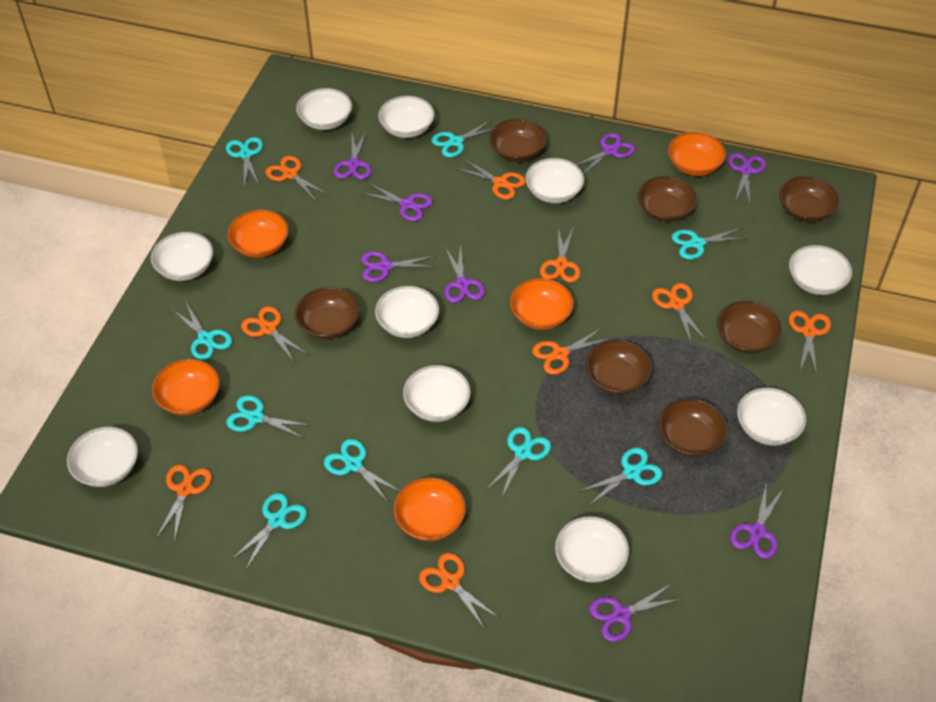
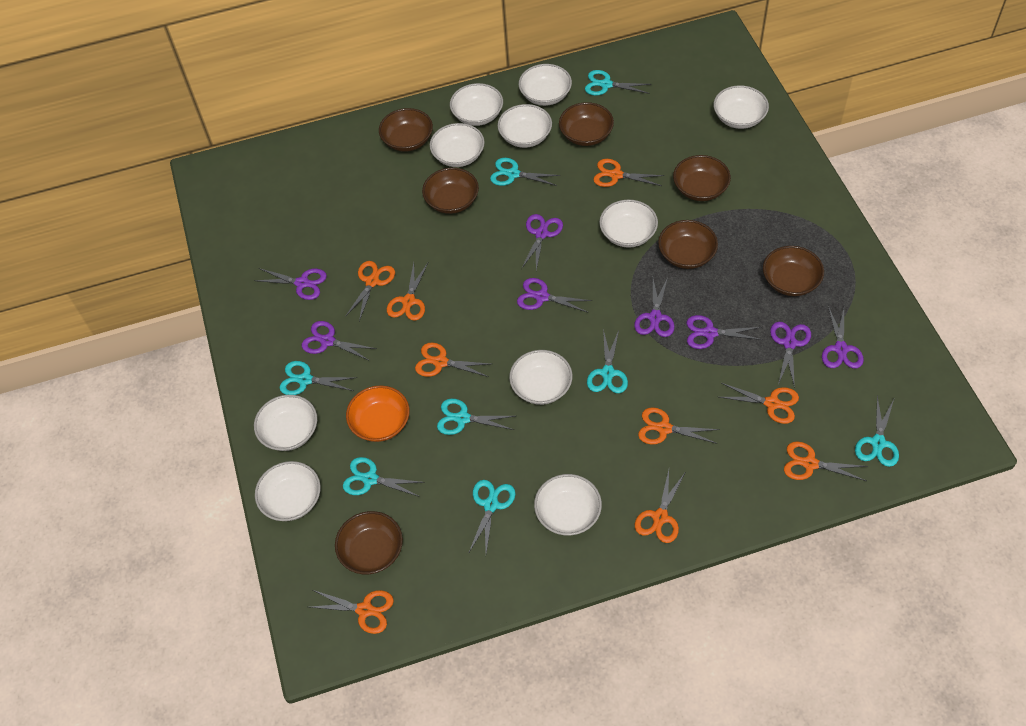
orange bowl: 5 -> 1
turquoise scissors: 9 -> 8

